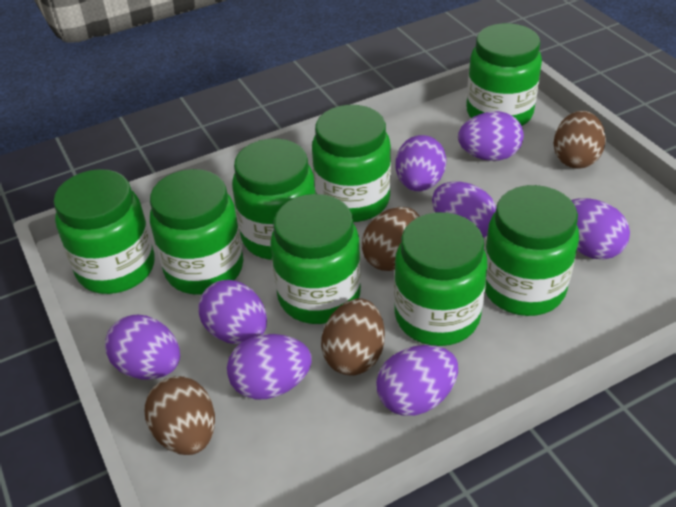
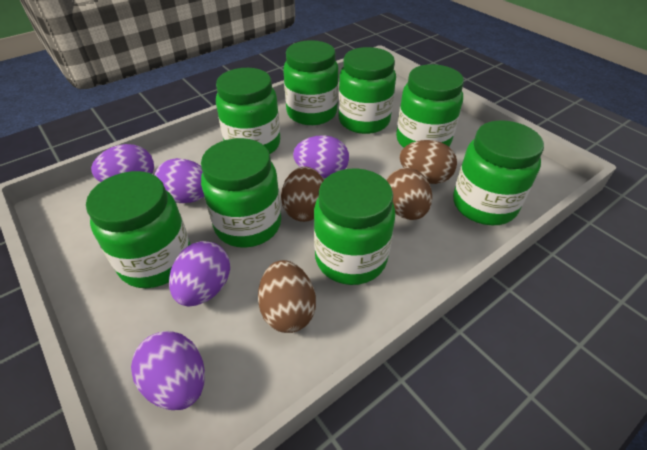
purple egg: 8 -> 5

